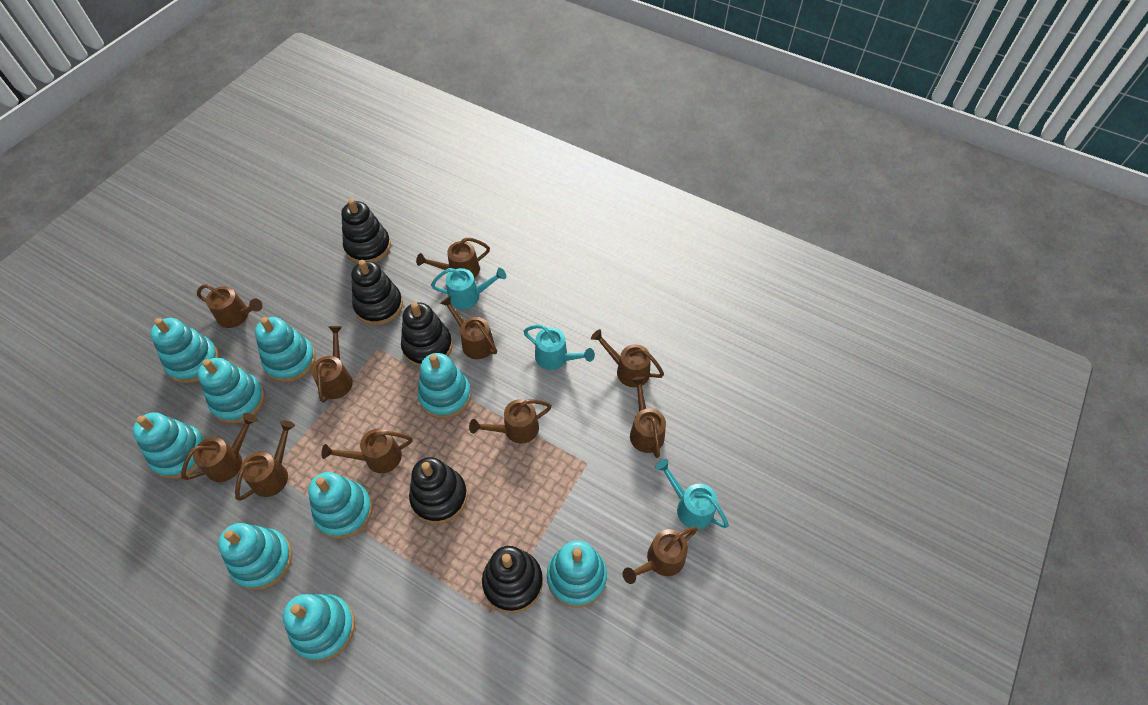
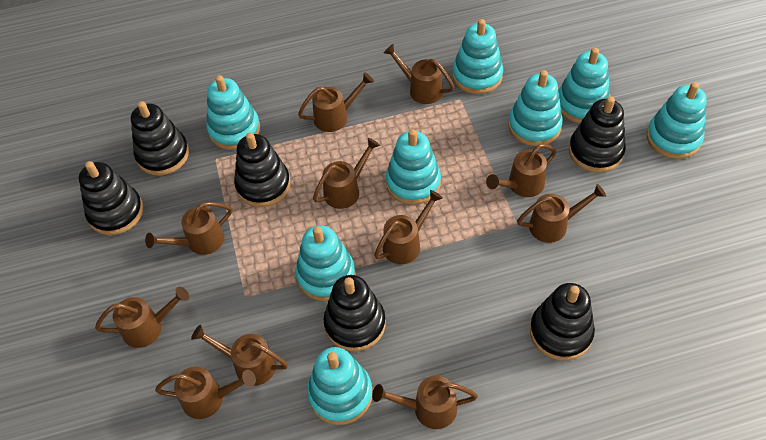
black stacking toy: 5 -> 6
turquoise stacking toy: 9 -> 8
turquoise watering can: 3 -> 0

